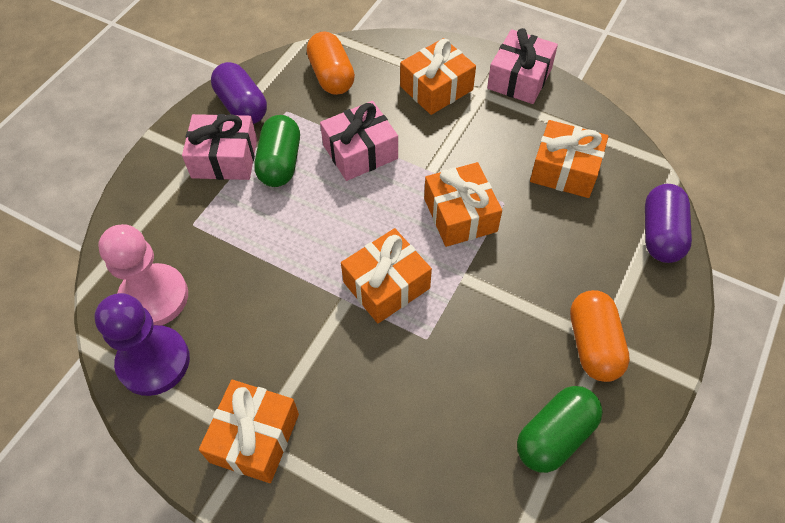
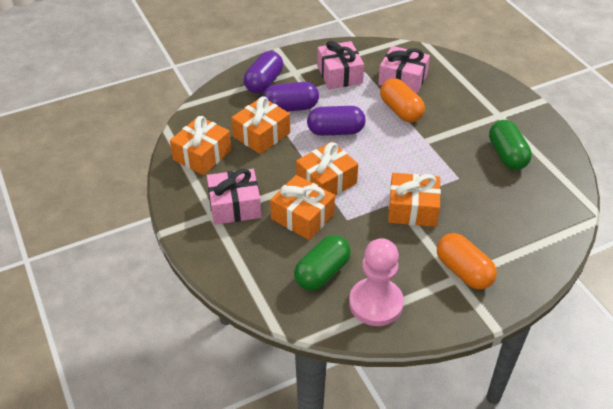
purple capsule: 2 -> 3
purple pawn: 1 -> 0

